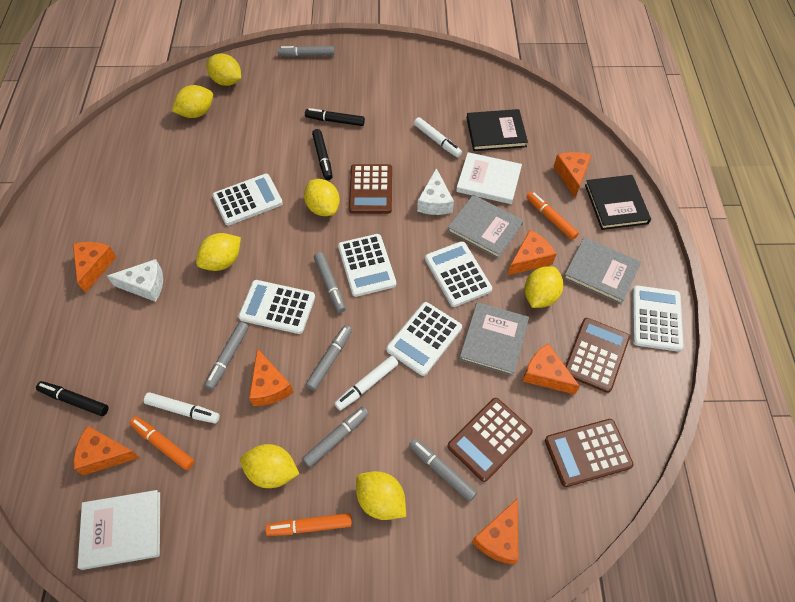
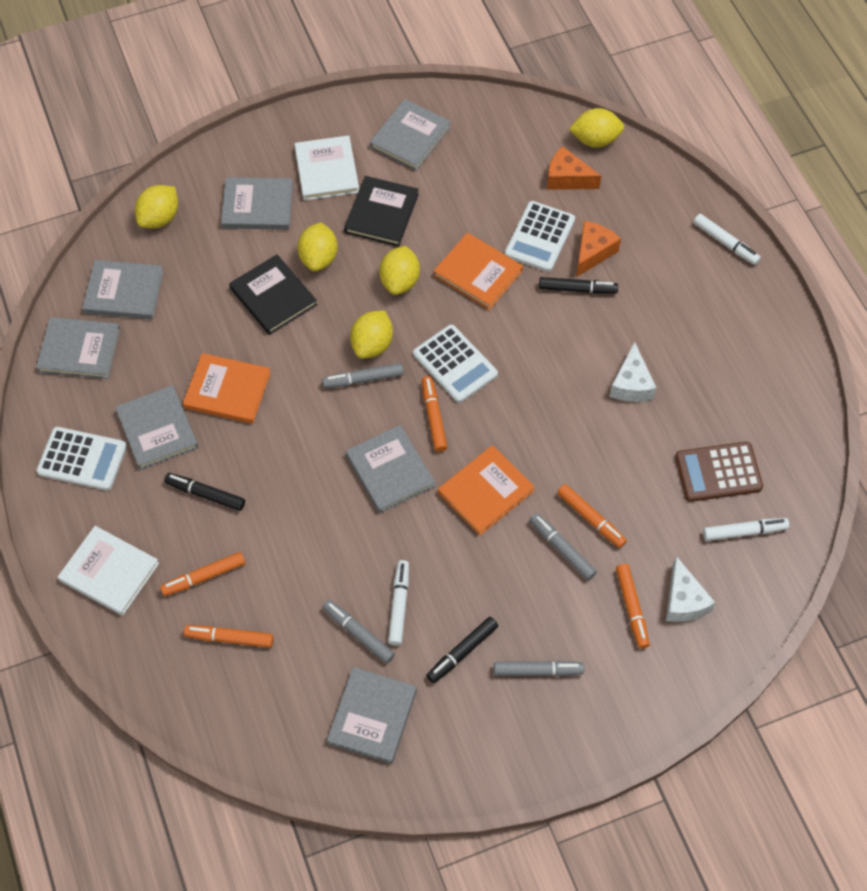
brown calculator: 4 -> 1
grey book: 3 -> 7
grey marker: 6 -> 4
orange book: 0 -> 3
orange cheese: 7 -> 2
orange marker: 3 -> 5
white calculator: 6 -> 3
yellow lemon: 7 -> 5

